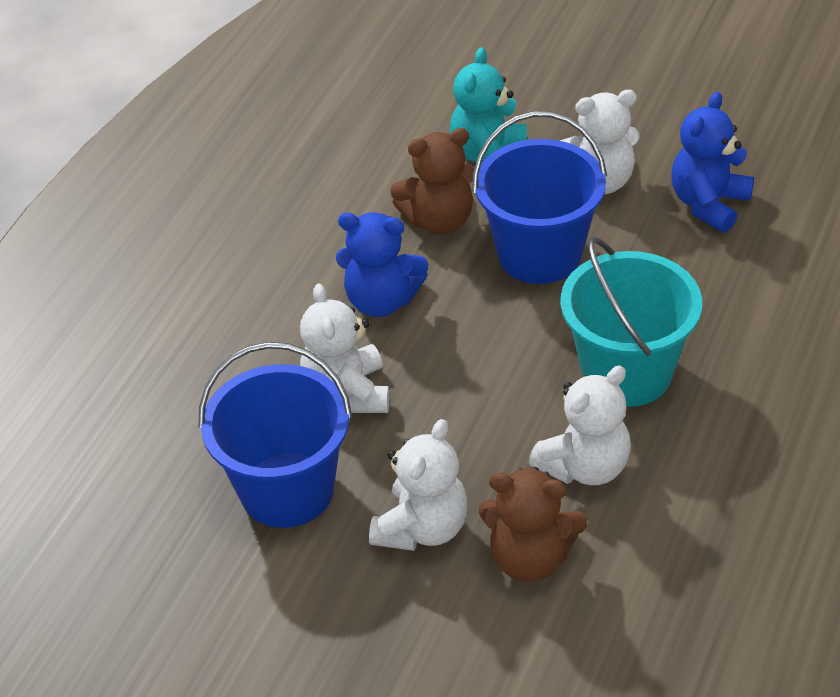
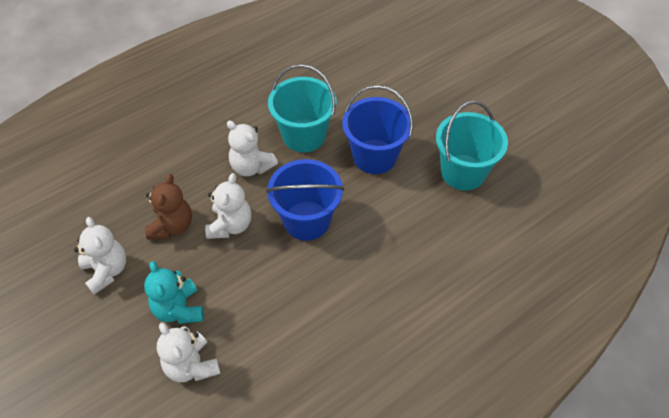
blue teddy bear: 2 -> 0
brown teddy bear: 2 -> 1
turquoise bucket: 1 -> 2

